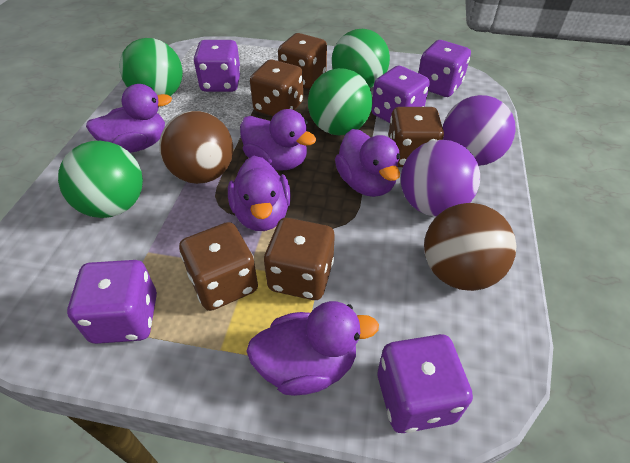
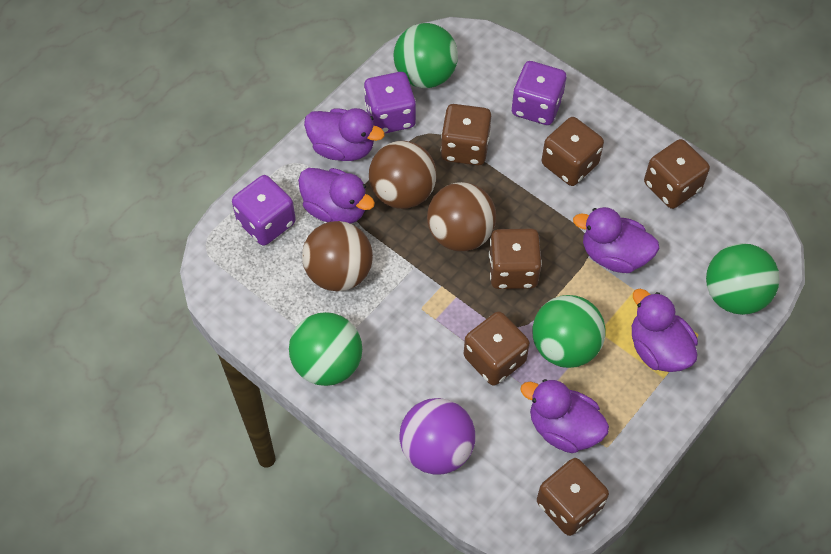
brown ball: 2 -> 3
brown dice: 5 -> 6
purple ball: 2 -> 1
purple dice: 5 -> 3

